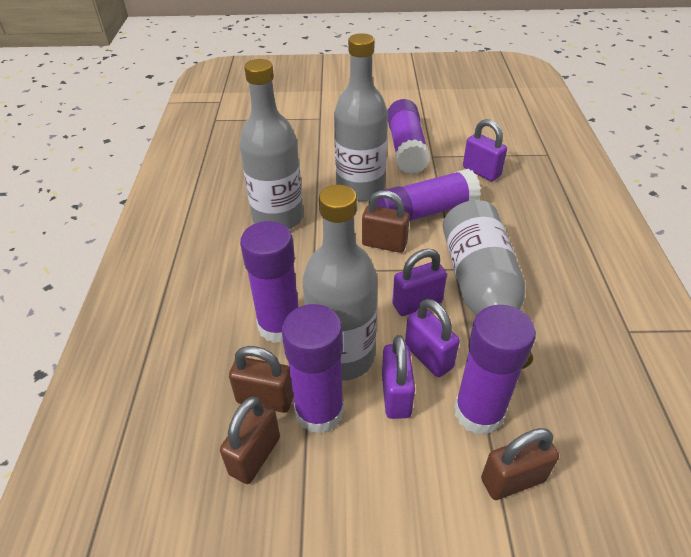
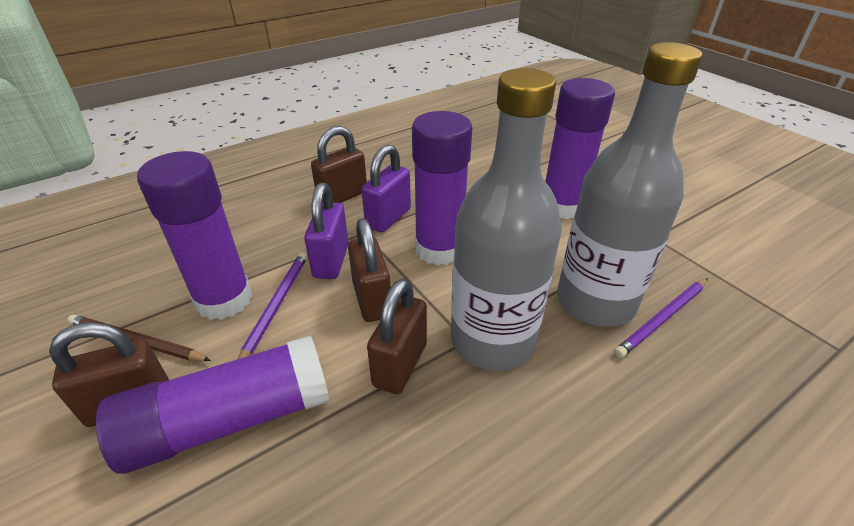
brown pencil: 0 -> 1
grey bottle: 4 -> 2
purple glue stick: 5 -> 4
purple padlock: 4 -> 2
purple pencil: 0 -> 2

